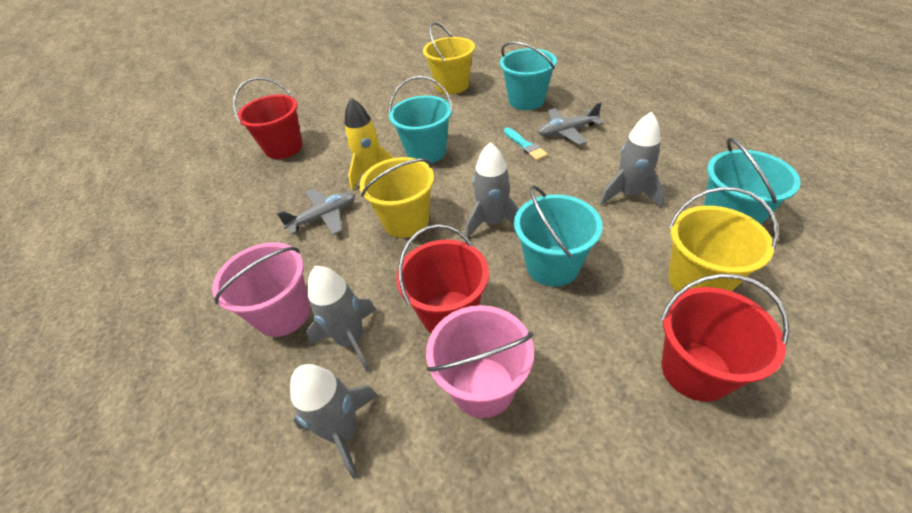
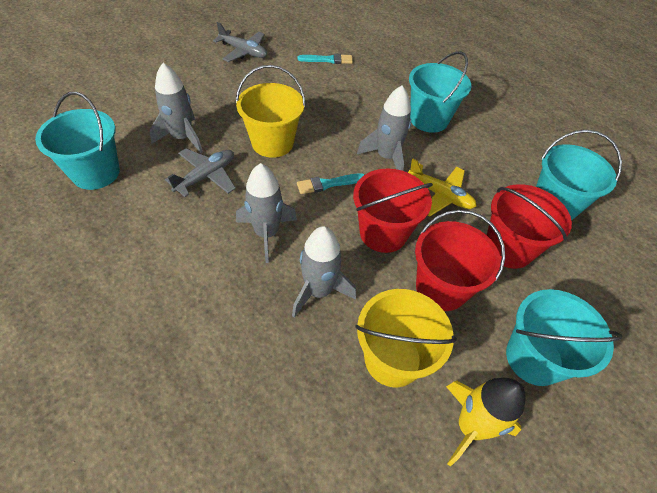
pink bucket: 2 -> 0
turquoise brush: 1 -> 2
yellow bucket: 3 -> 2
yellow plane: 0 -> 1

